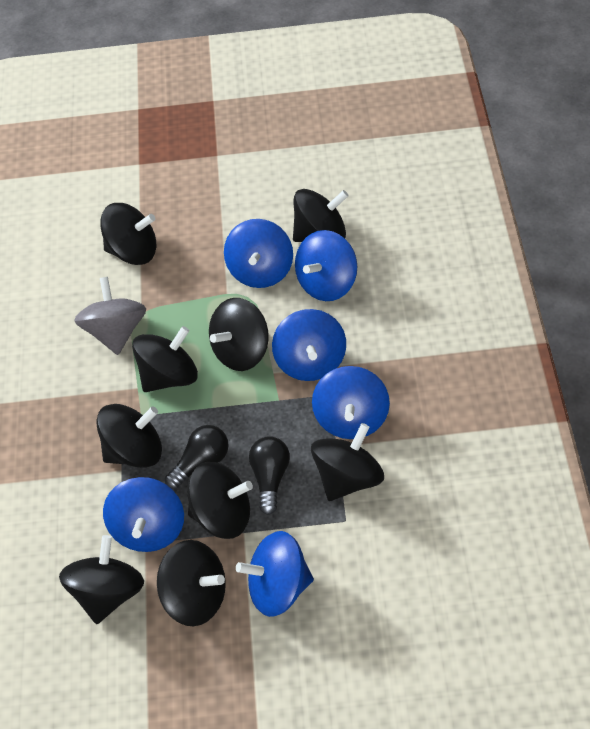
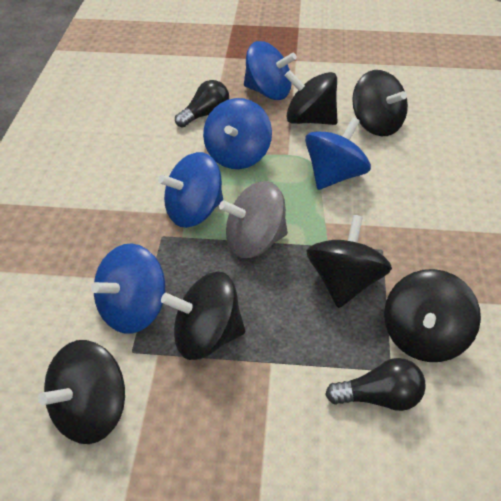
black spinning top: 9 -> 6
blue spinning top: 6 -> 5

